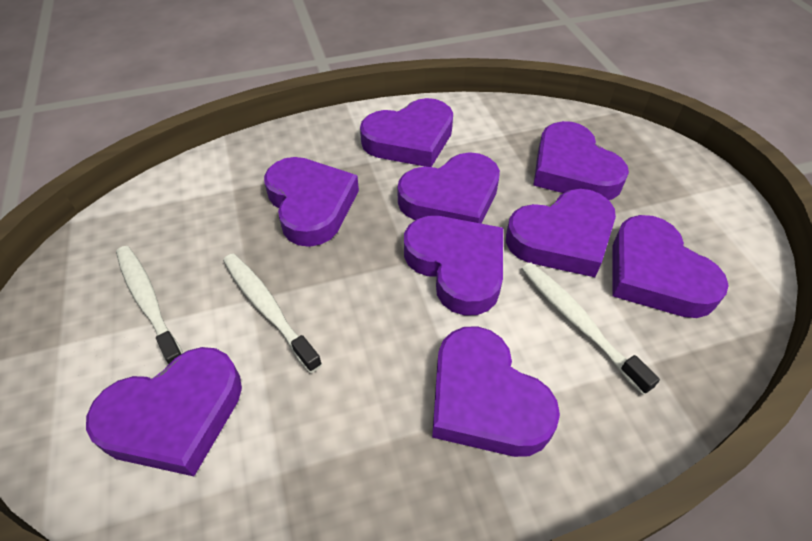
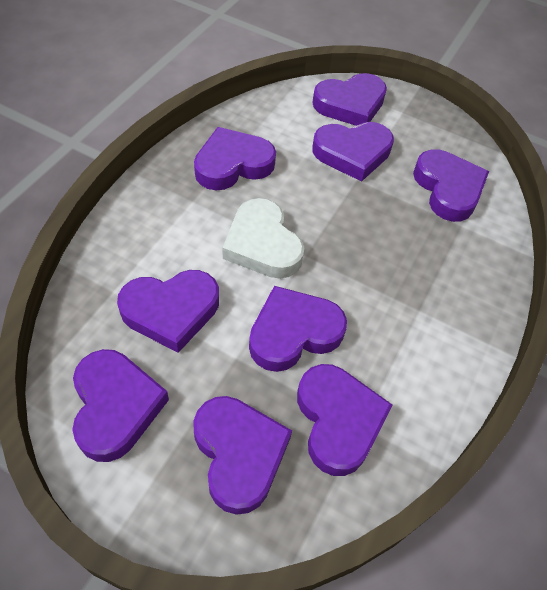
white heart: 0 -> 1
white toothbrush: 3 -> 0

